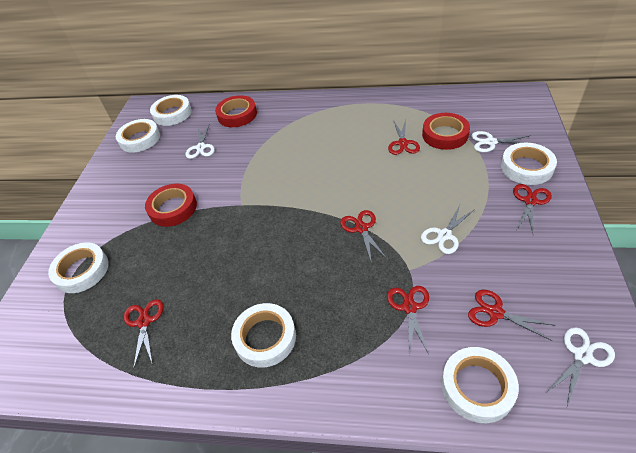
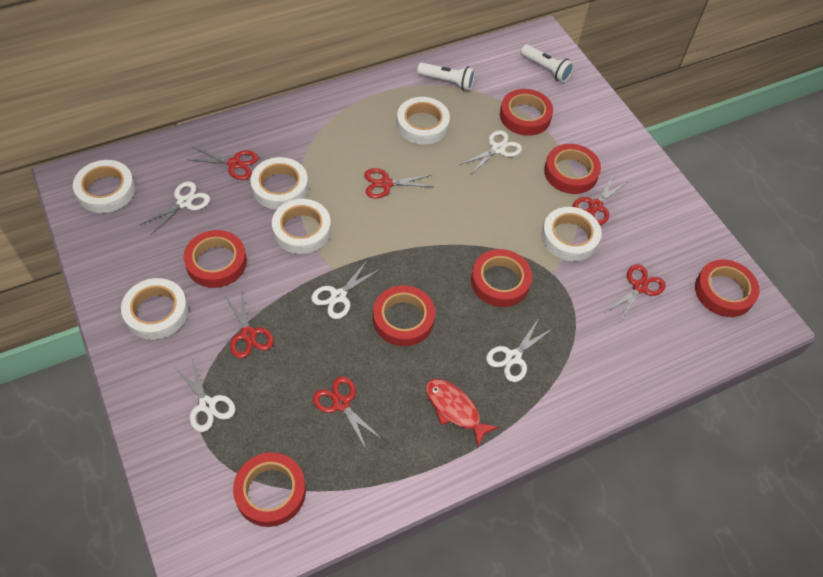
red fish: 0 -> 1
red tape: 3 -> 7
white flashlight: 0 -> 2
white scissors: 4 -> 5

